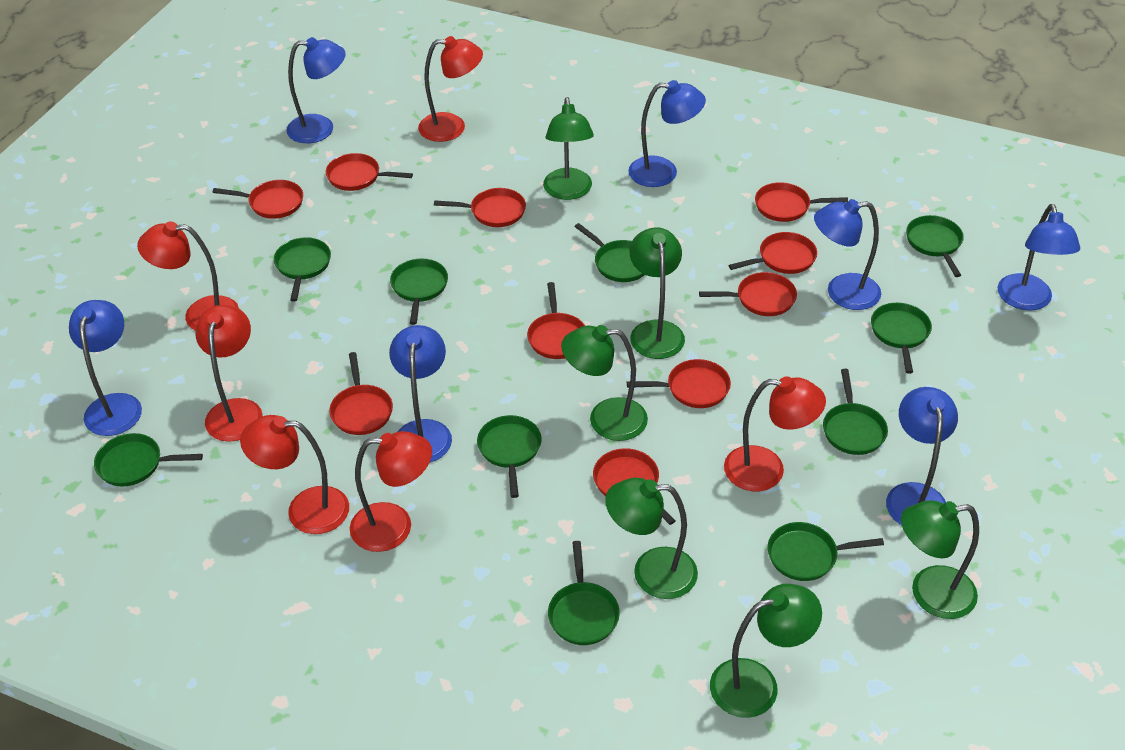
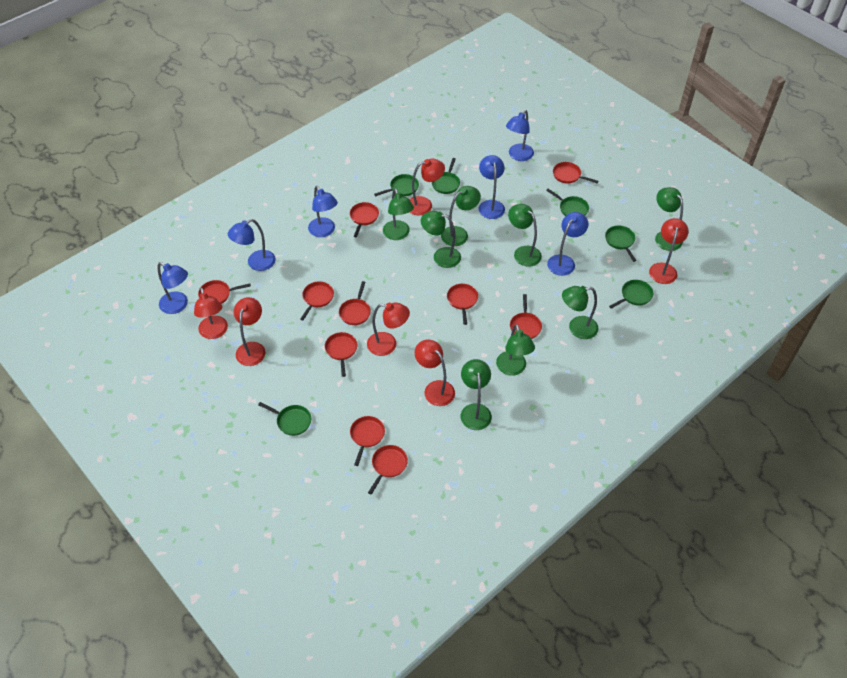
blue lamp: 7 -> 6
green lamp: 6 -> 8
green pan: 10 -> 6

